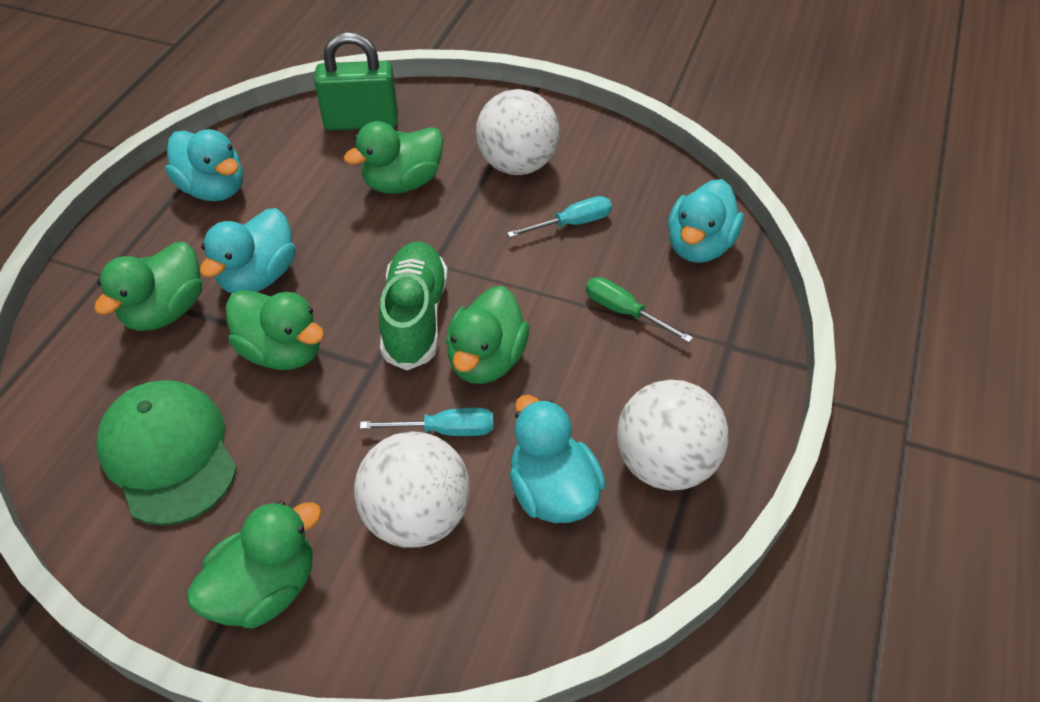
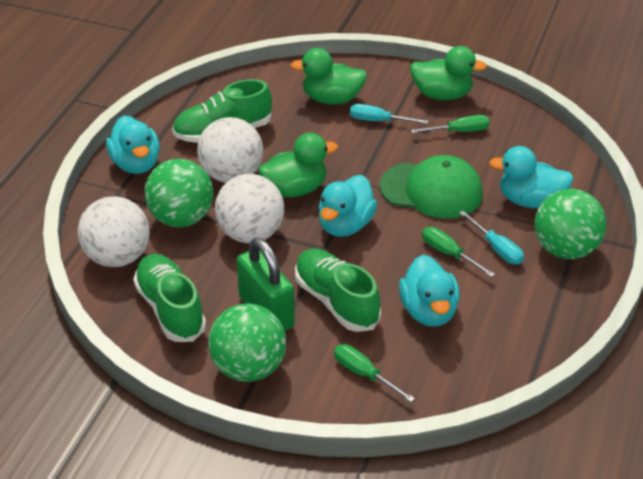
green ball: 0 -> 3
green duck: 5 -> 3
green screwdriver: 1 -> 3
green shoe: 1 -> 3

